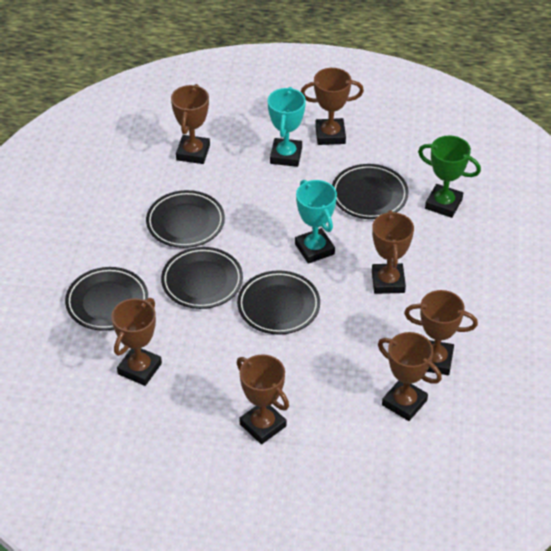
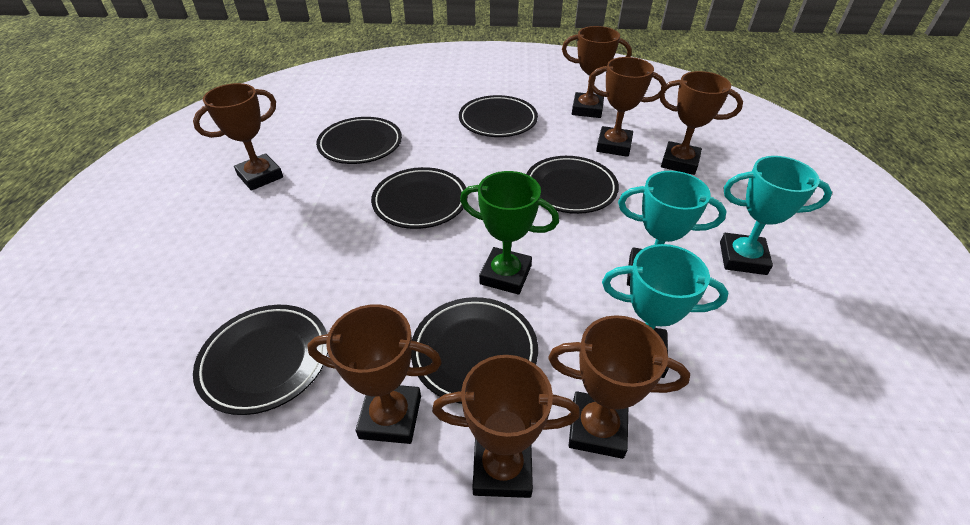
black plate: 5 -> 6
turquoise trophy: 2 -> 3

